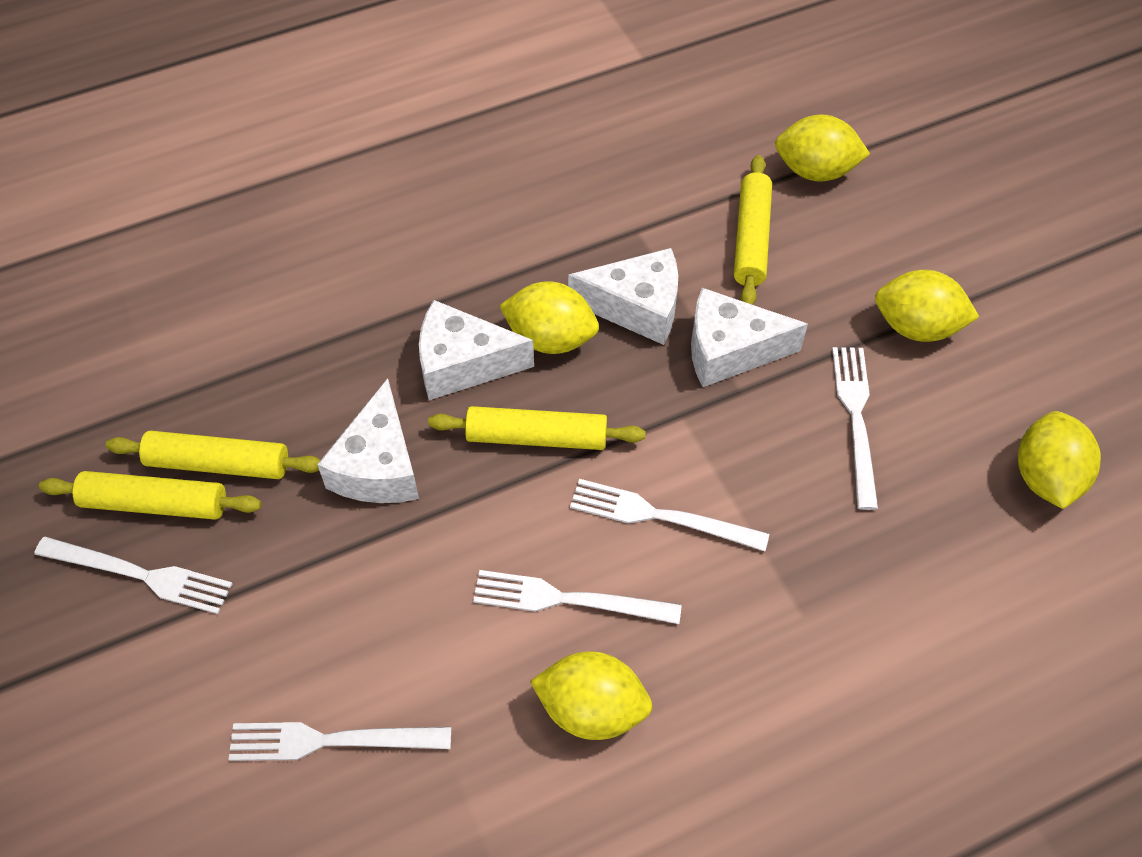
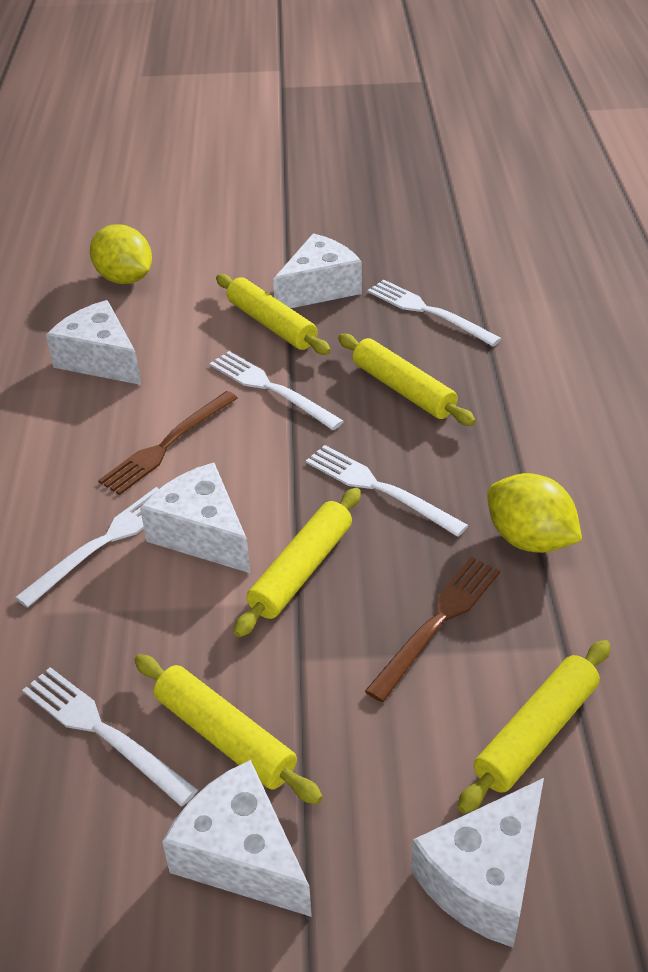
brown fork: 0 -> 2
white cheese: 4 -> 5
yellow lemon: 5 -> 2
yellow rolling pin: 4 -> 5

